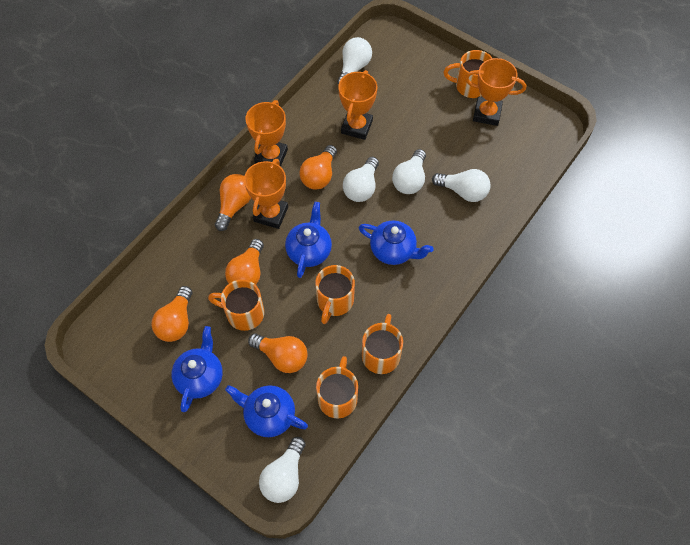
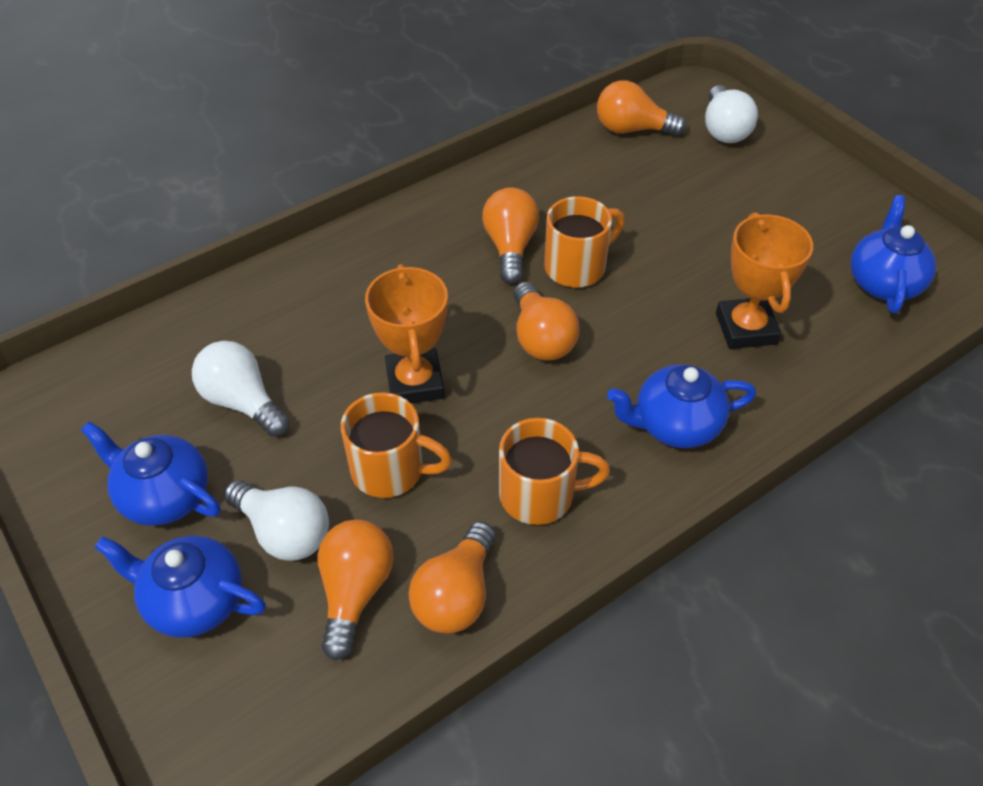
orange mug: 5 -> 3
orange trophy: 4 -> 2
white light bulb: 5 -> 3

